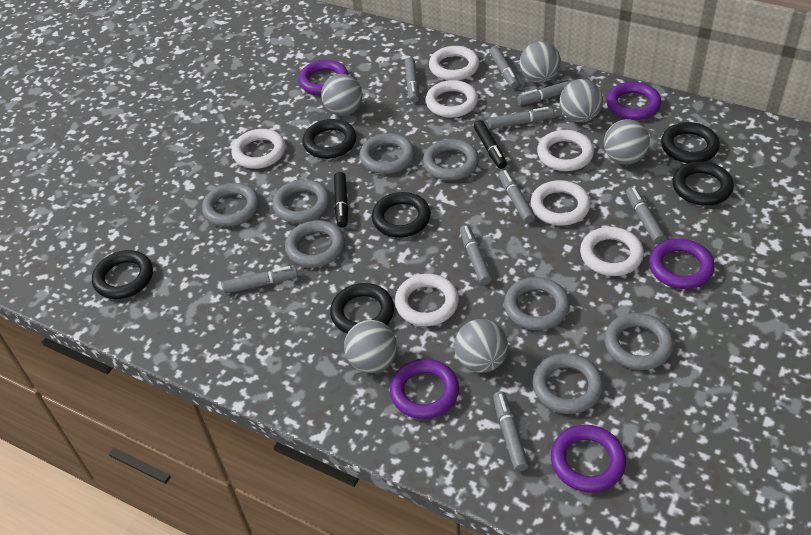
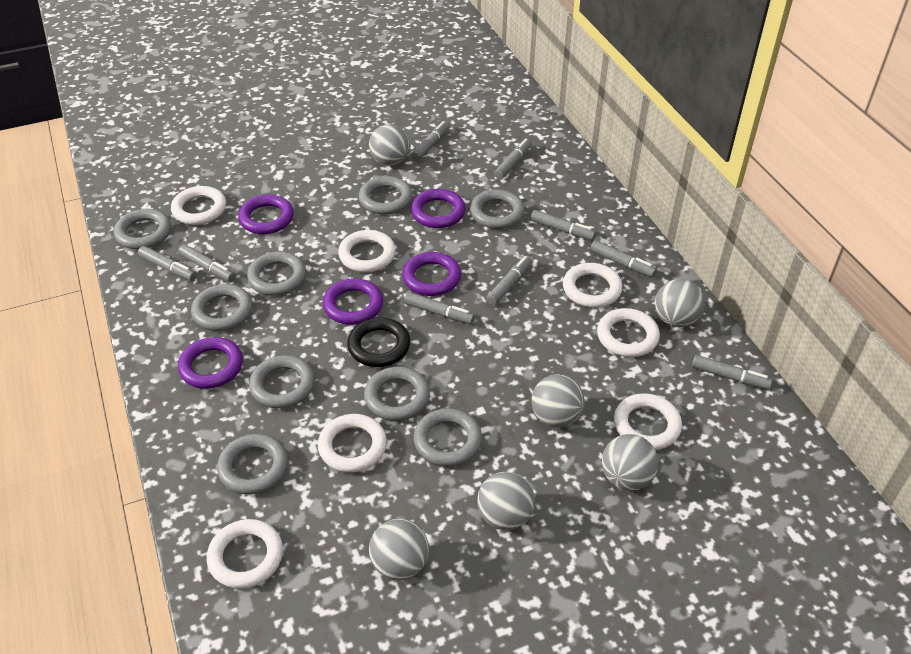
black marker: 2 -> 0
black ring: 6 -> 1
grey ring: 8 -> 9

